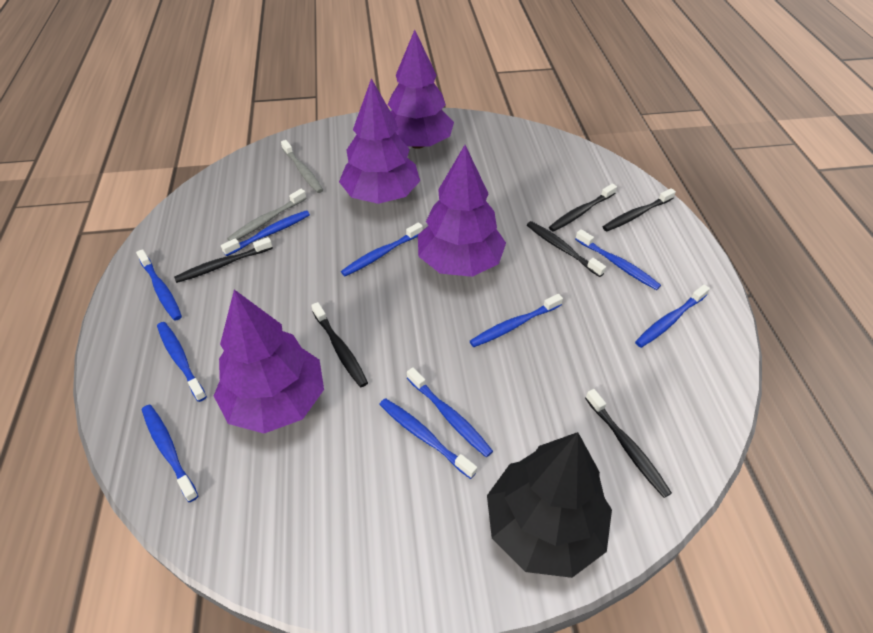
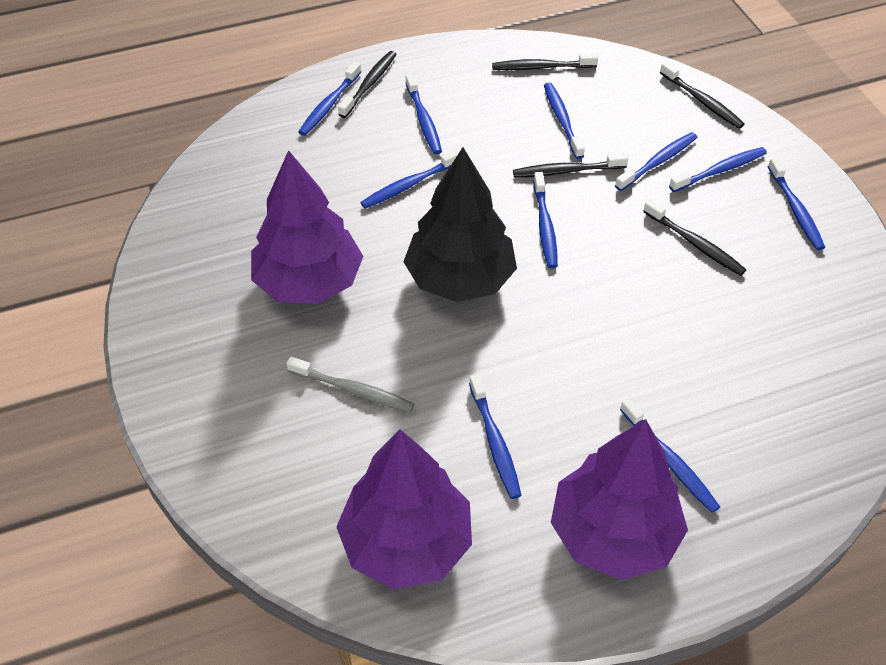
black toothbrush: 6 -> 5
grey toothbrush: 2 -> 1
purple tree: 4 -> 3

